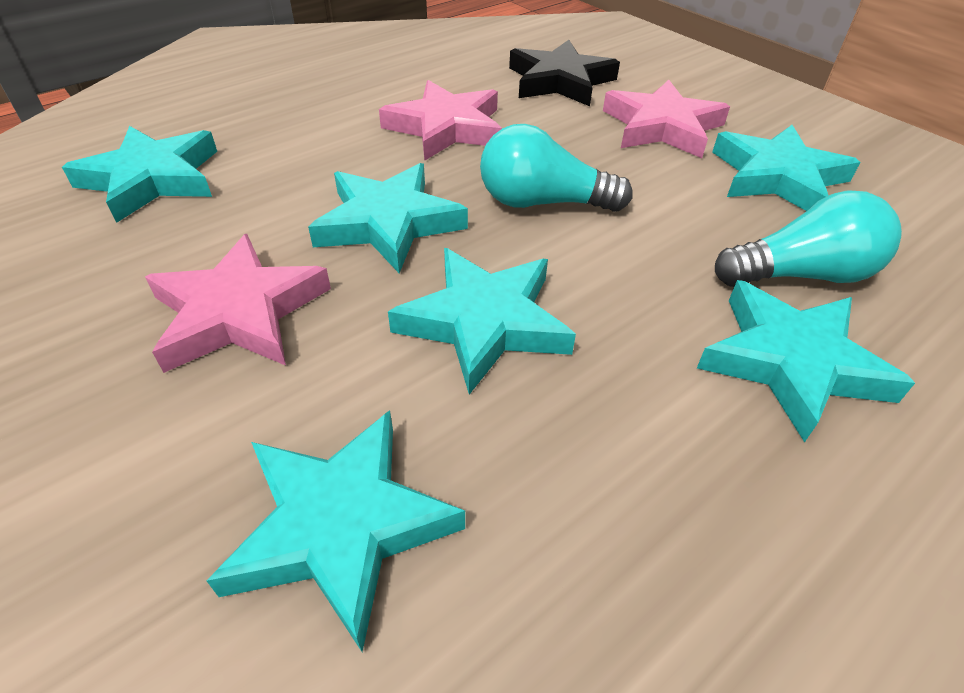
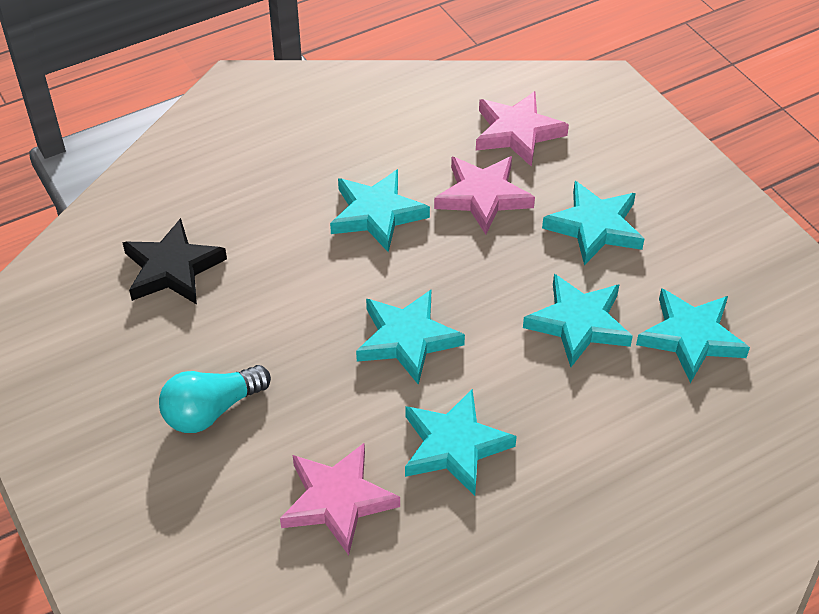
turquoise light bulb: 2 -> 1

